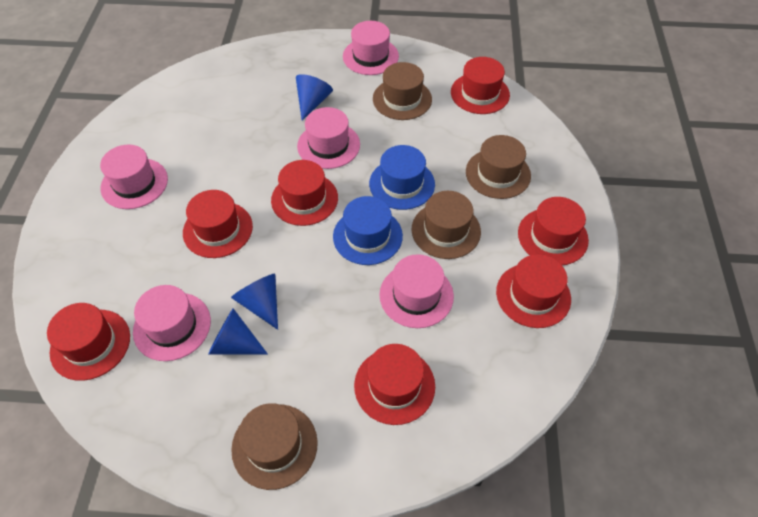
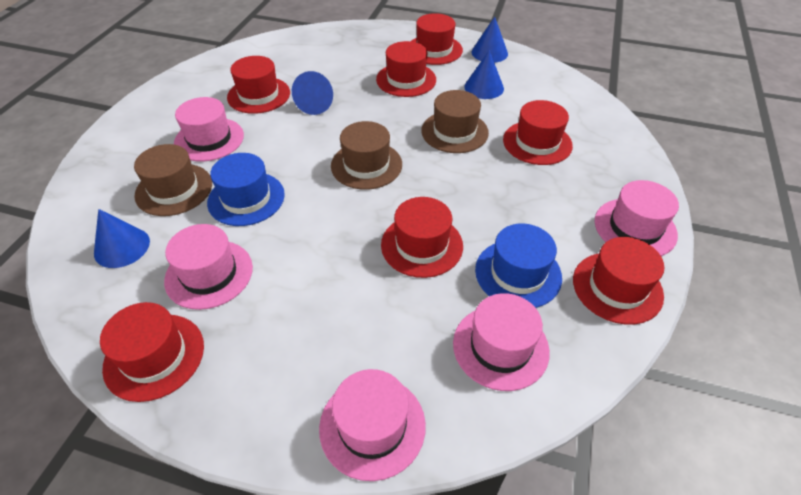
blue cone: 3 -> 4
brown hat: 4 -> 3

